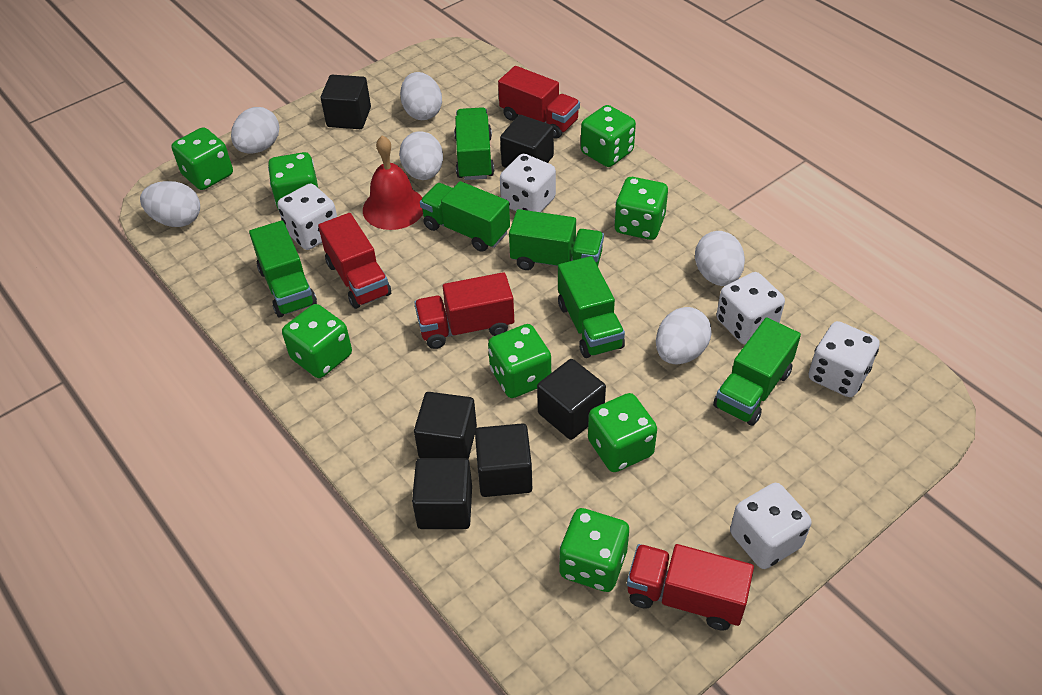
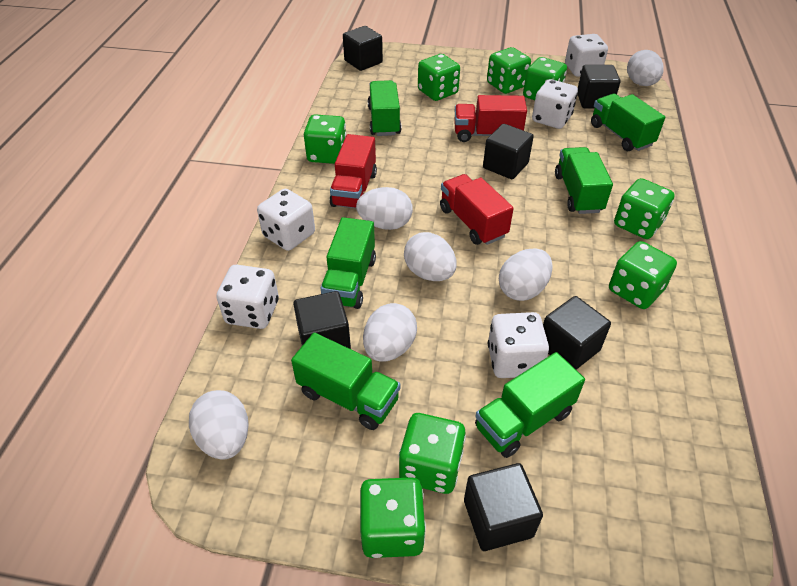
red bell: 1 -> 0
red truck: 4 -> 3

